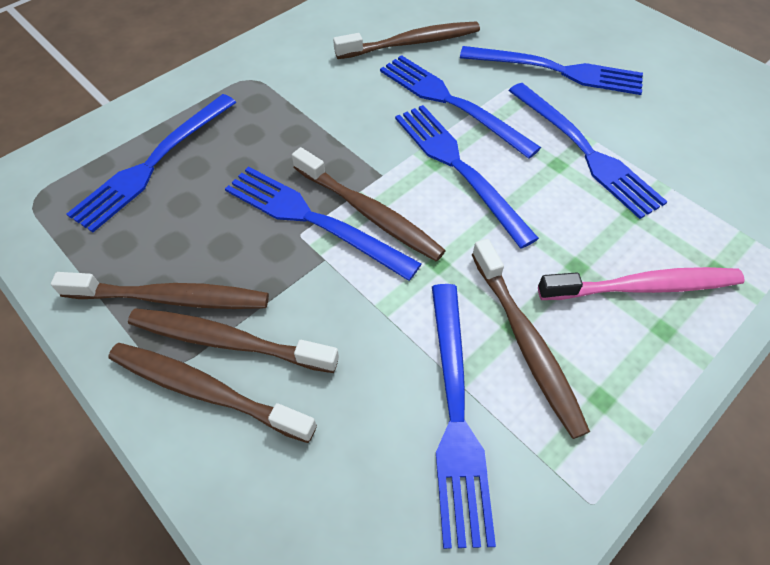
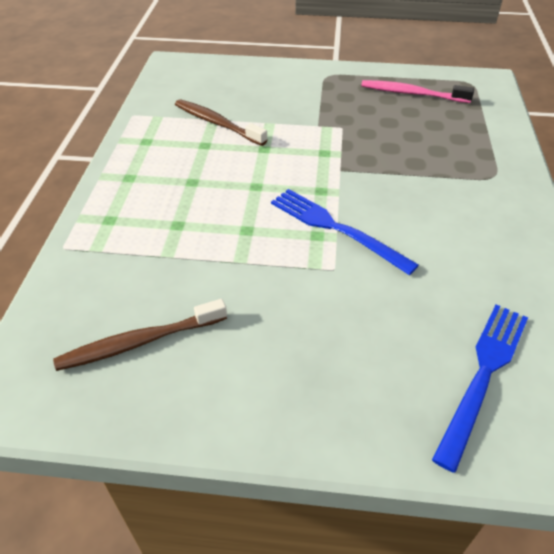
blue fork: 7 -> 2
brown toothbrush: 6 -> 2

